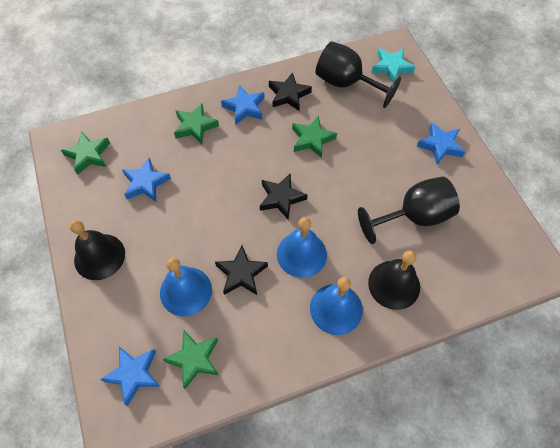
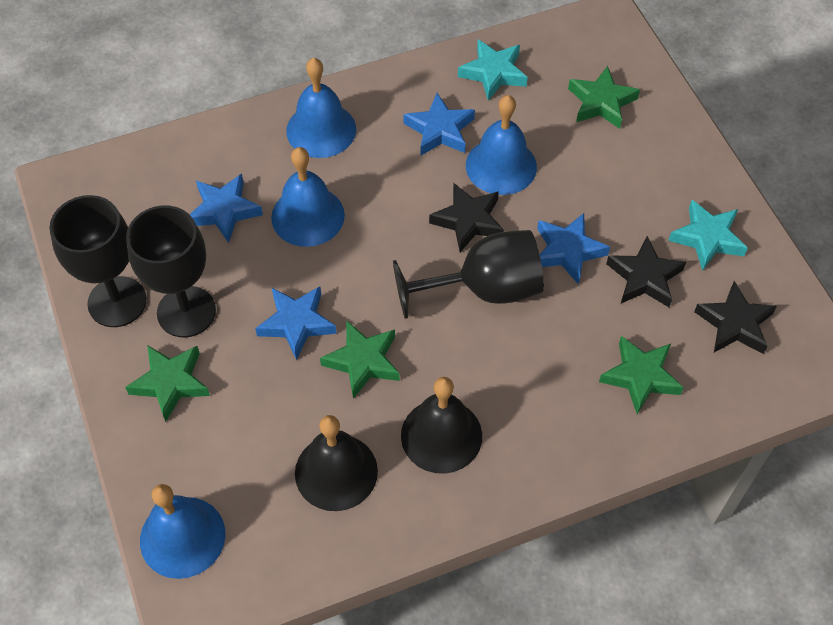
black goblet: 2 -> 3
blue bell: 3 -> 4
turquoise star: 1 -> 2

